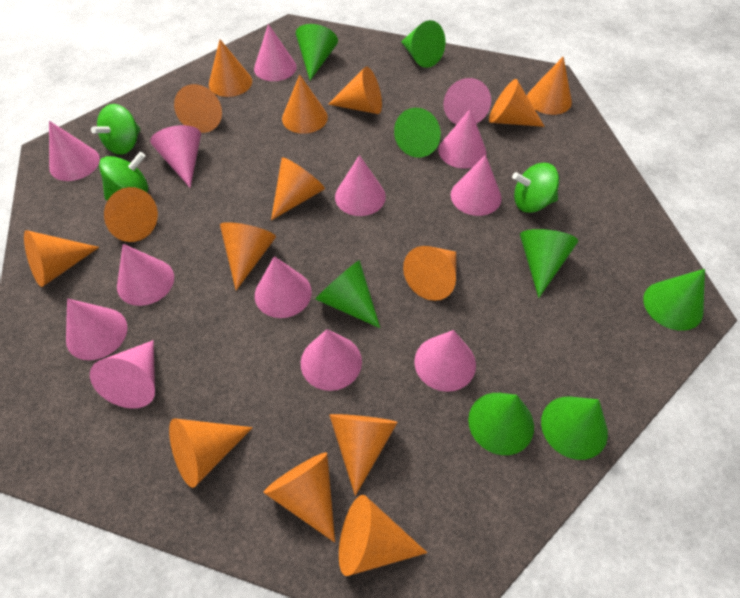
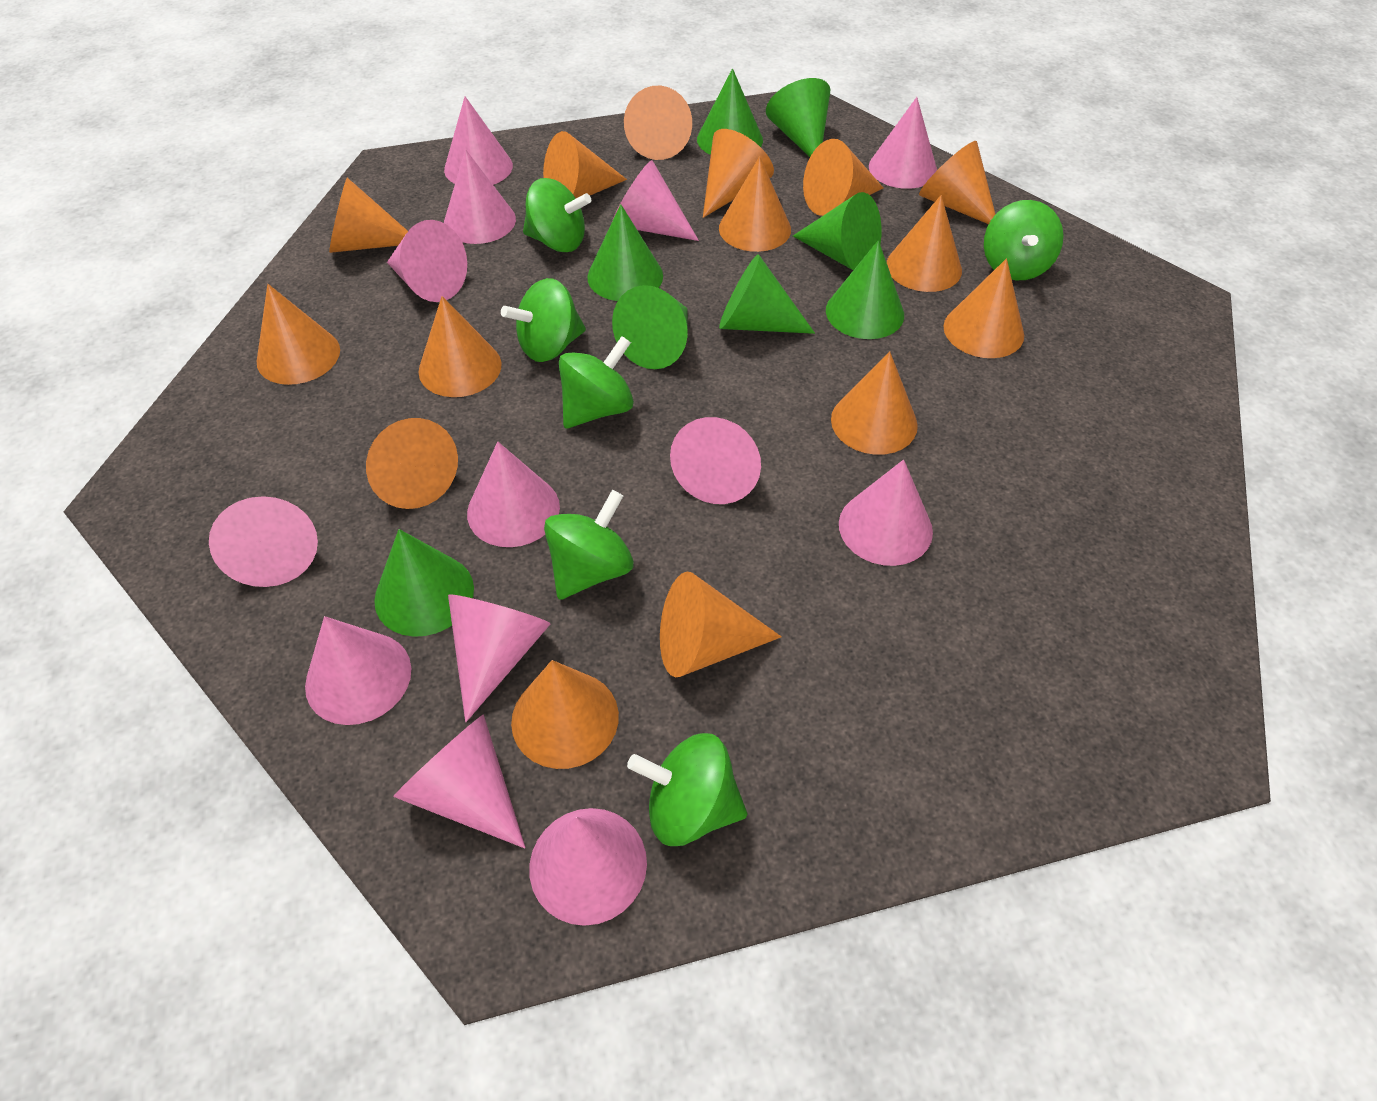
green spinning top: 3 -> 6

